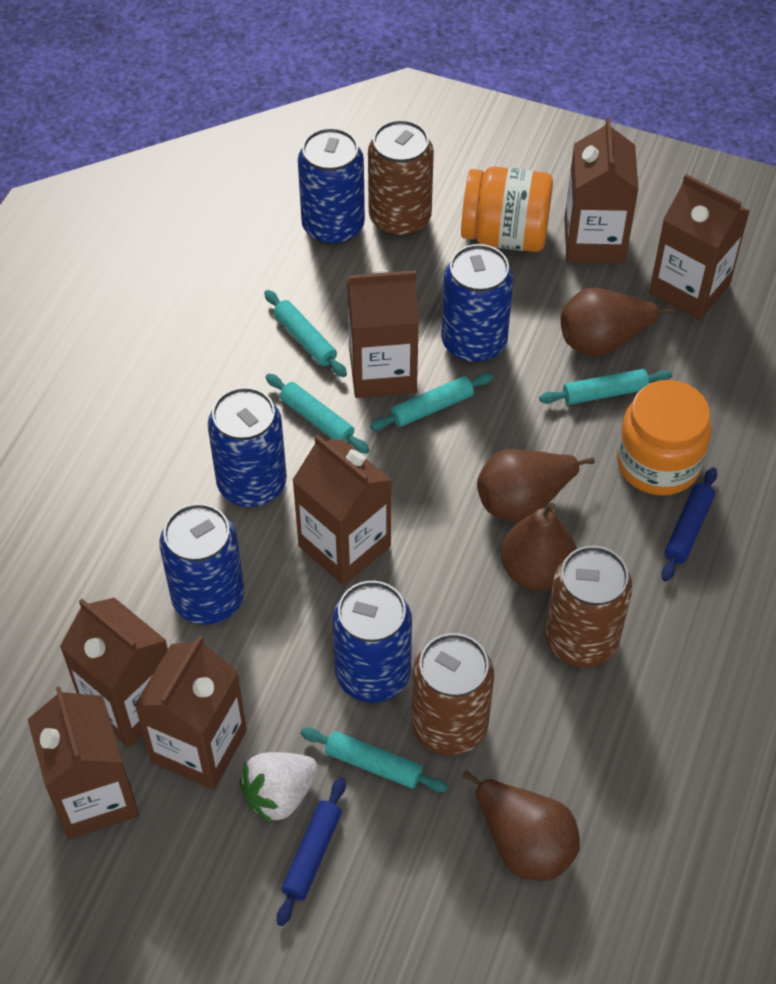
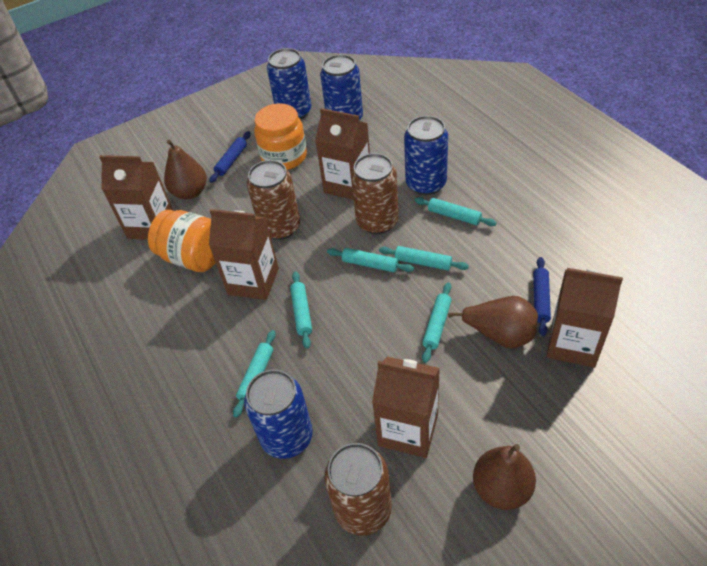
blue can: 5 -> 4
brown carton: 7 -> 5
brown pear: 4 -> 3
turquoise rolling pin: 5 -> 6
white strawberry: 1 -> 0

